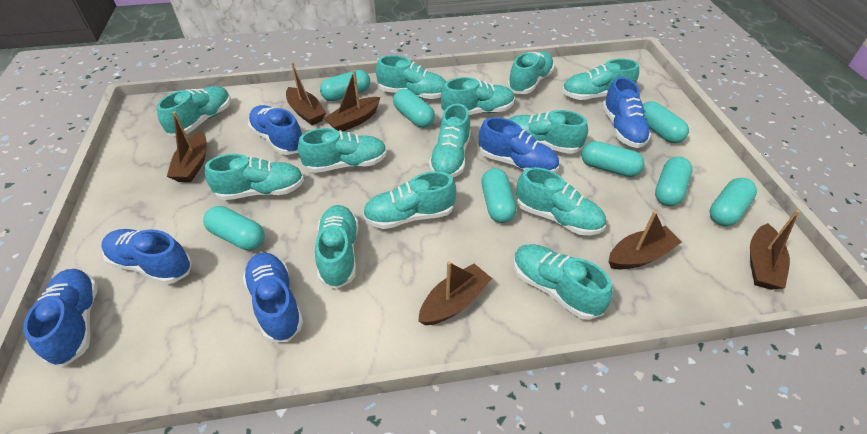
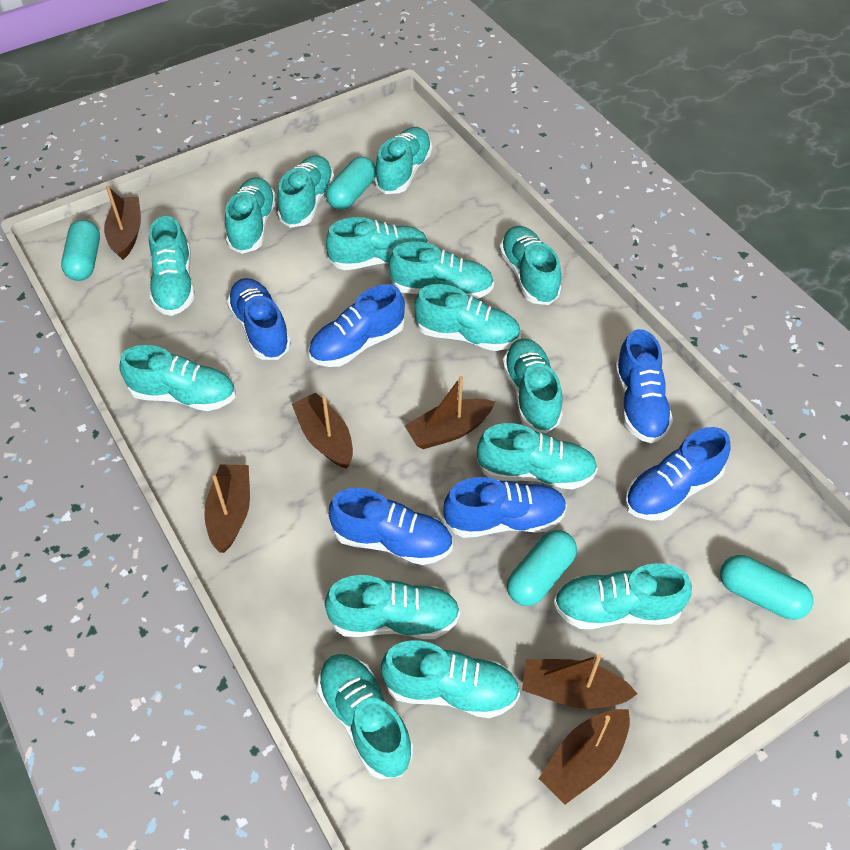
turquoise capsule: 8 -> 4
turquoise shoe: 13 -> 15

